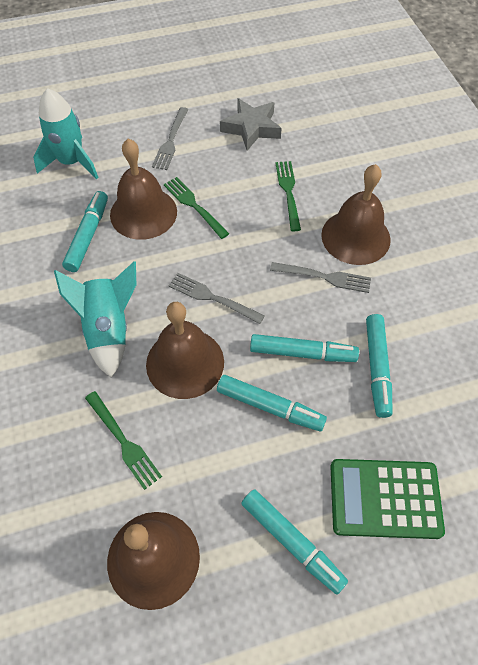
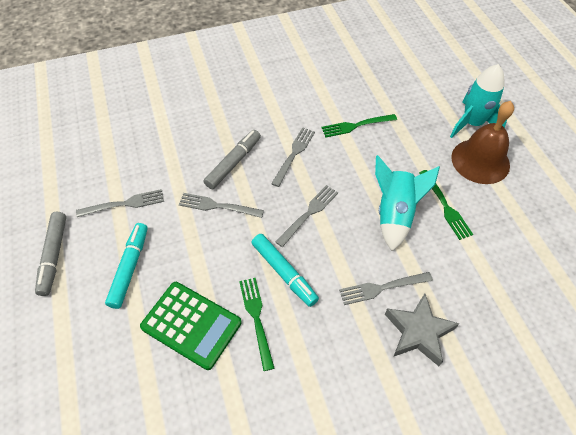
brown bell: 4 -> 1
grey fork: 3 -> 5
grey marker: 0 -> 2
turquoise marker: 5 -> 2

